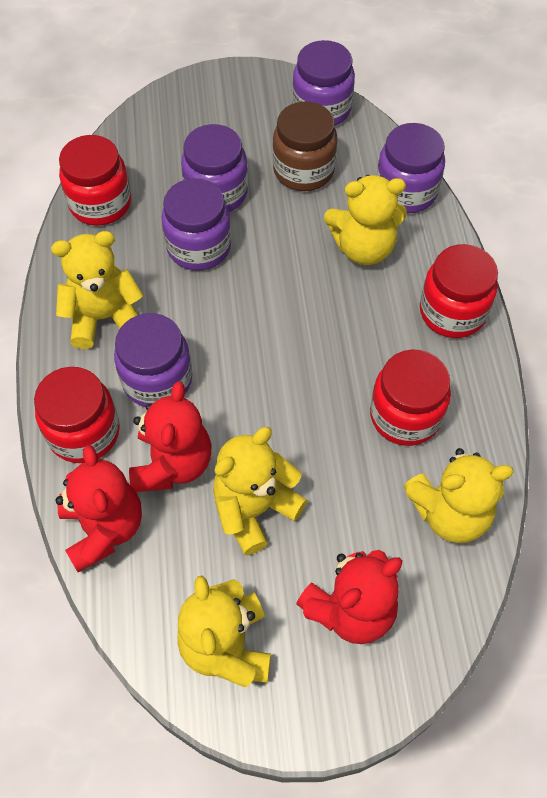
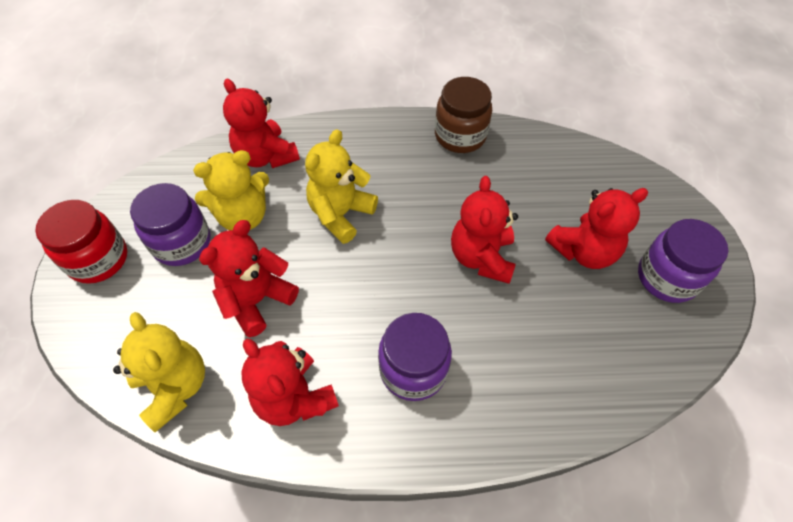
purple jar: 5 -> 3
red jar: 4 -> 1
red teddy bear: 3 -> 5
yellow teddy bear: 5 -> 3

